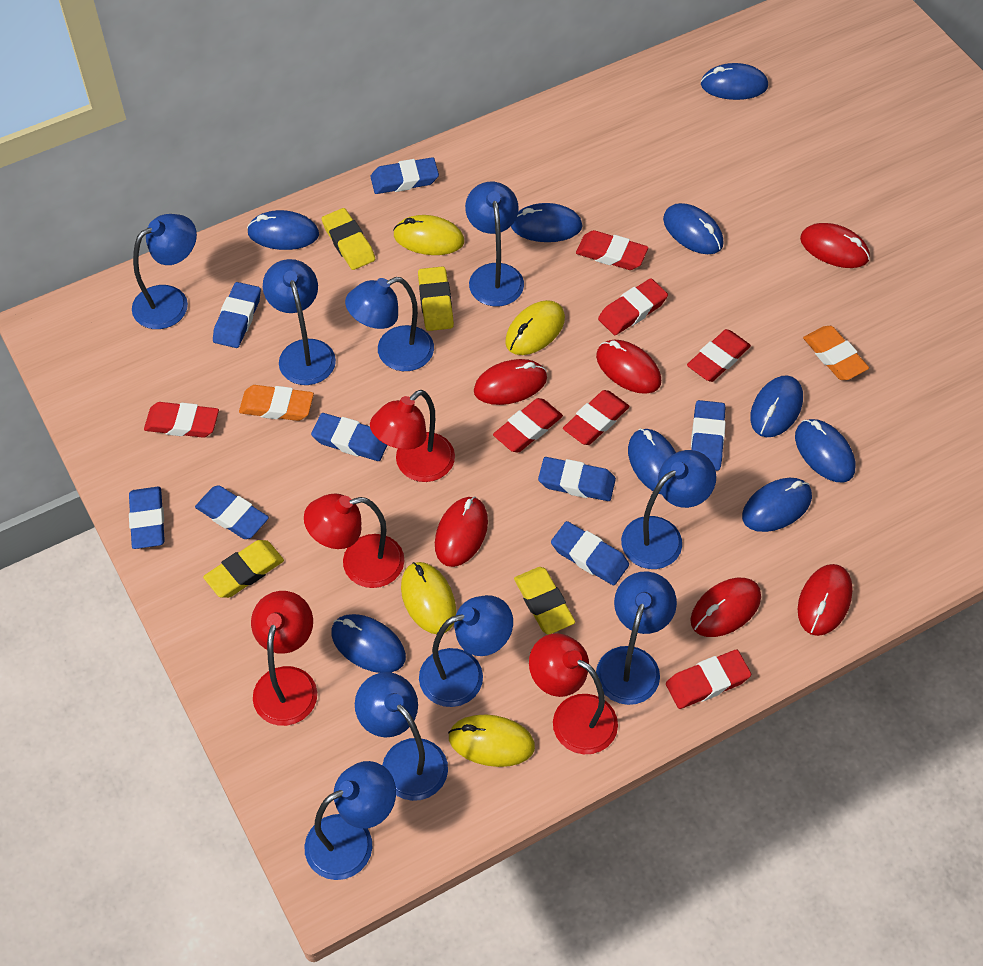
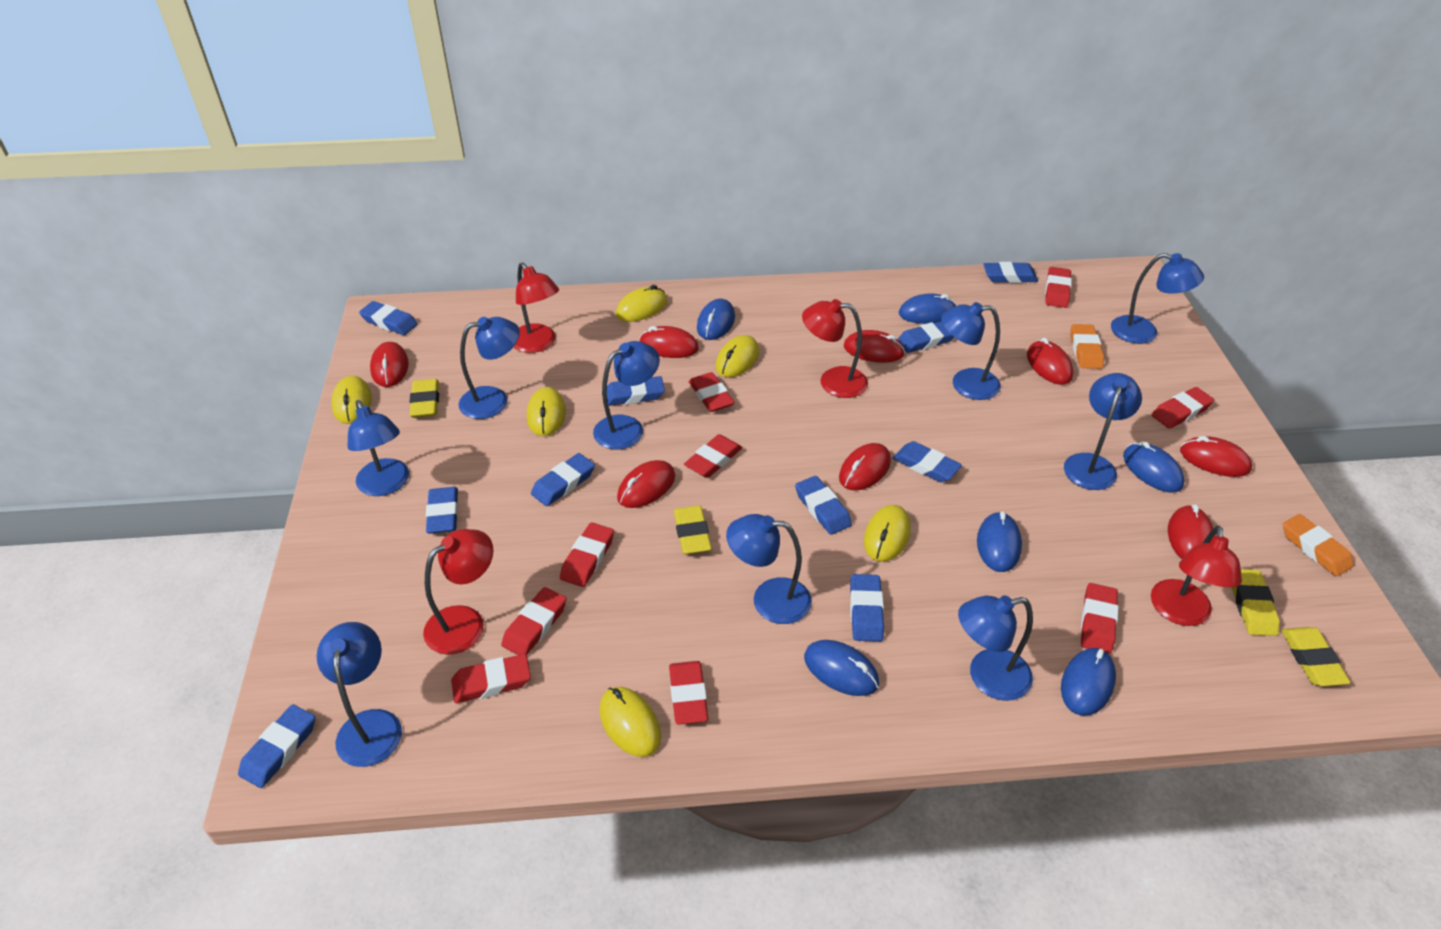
blue eraser: 8 -> 10
blue mouse: 9 -> 6
red eraser: 7 -> 9
red mouse: 6 -> 8
yellow mouse: 4 -> 6

